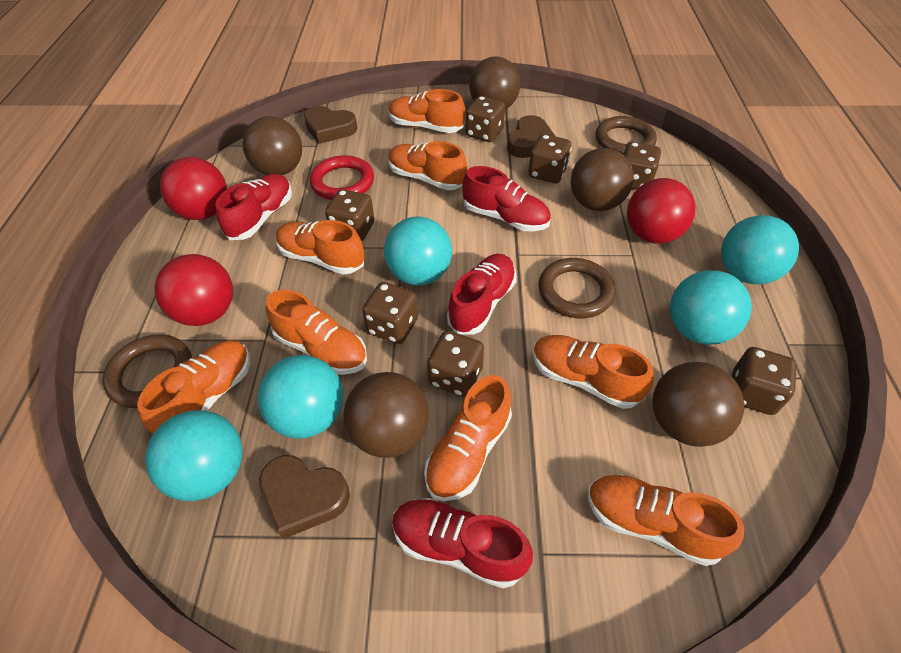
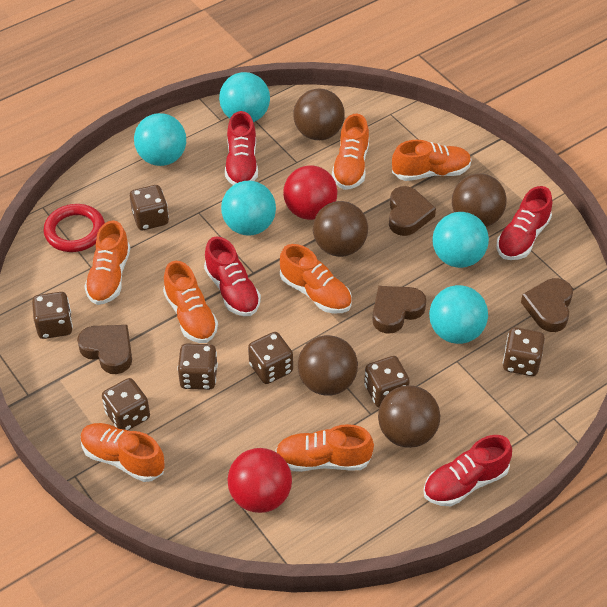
brown heart: 3 -> 4
brown ring: 3 -> 0
orange shoe: 8 -> 7
red ball: 3 -> 2

